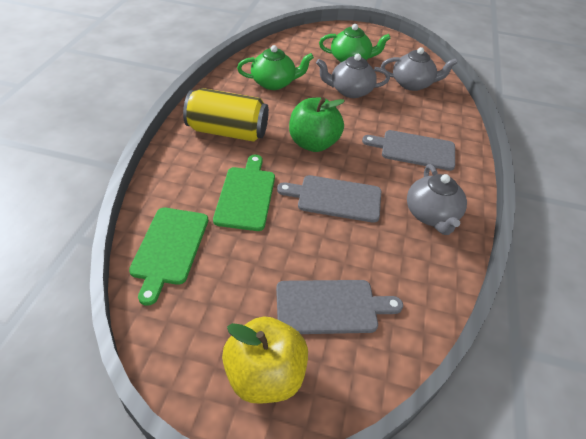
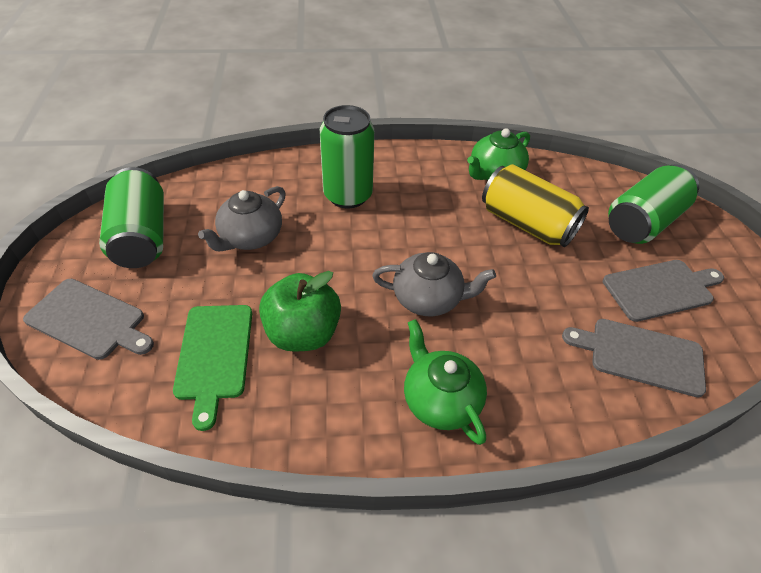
green can: 0 -> 3
green cutting board: 2 -> 1
grey teapot: 3 -> 2
yellow apple: 1 -> 0

